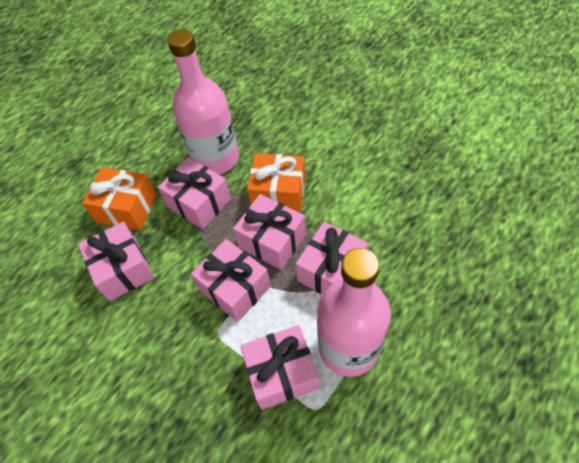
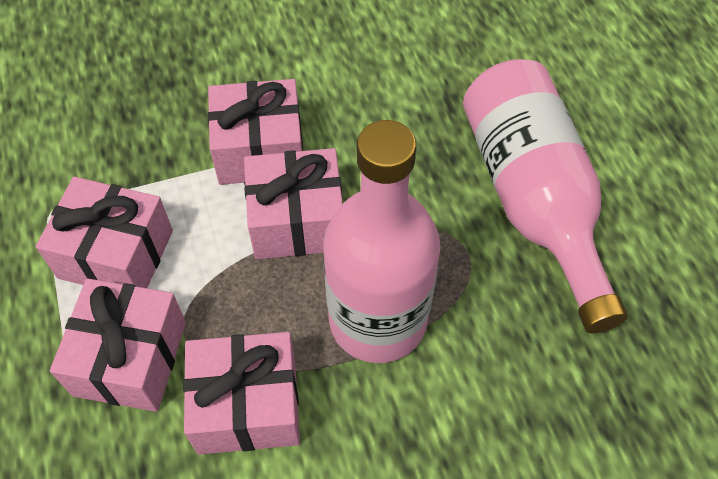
orange gift: 2 -> 0
pink gift: 6 -> 5

